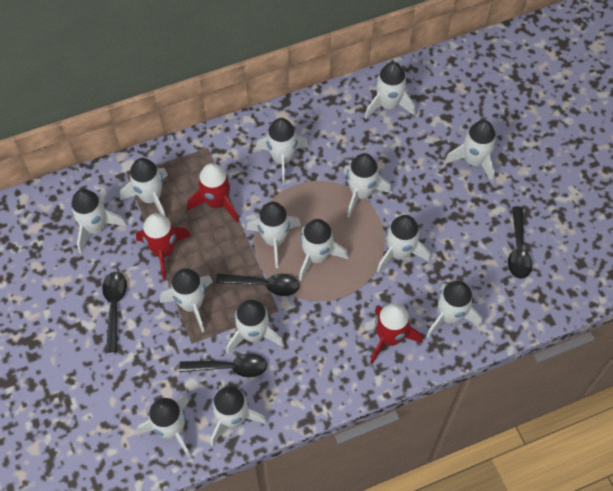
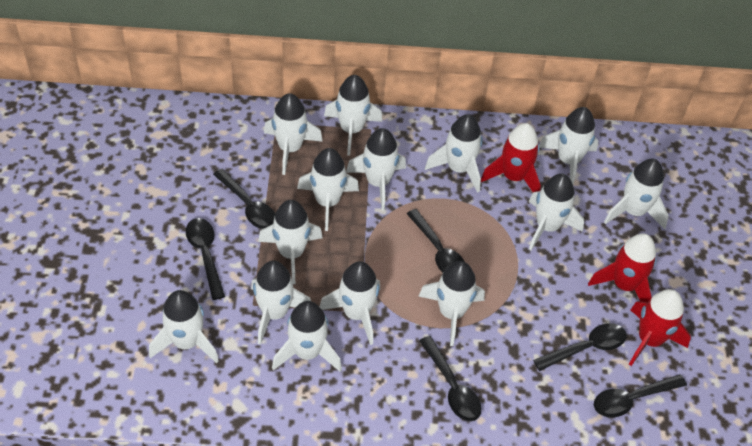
black spoon: 4 -> 6

